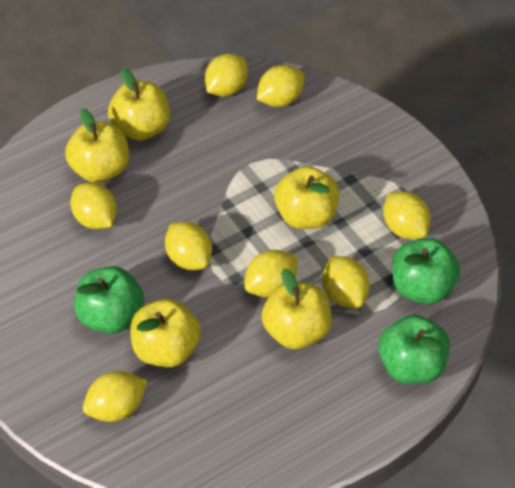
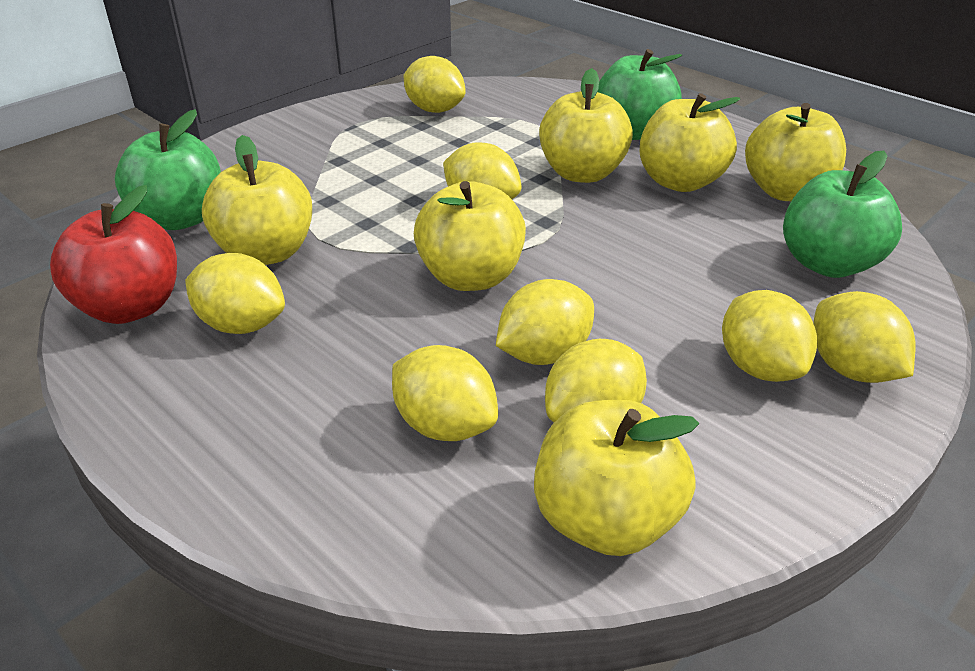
red apple: 0 -> 1
yellow apple: 5 -> 6

